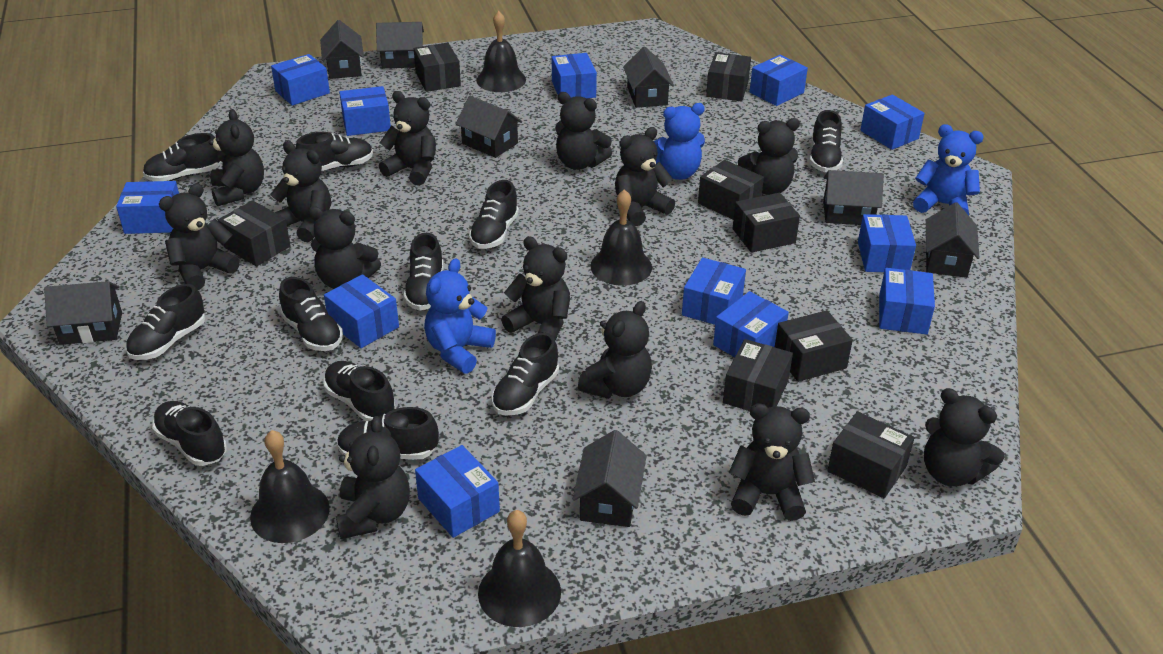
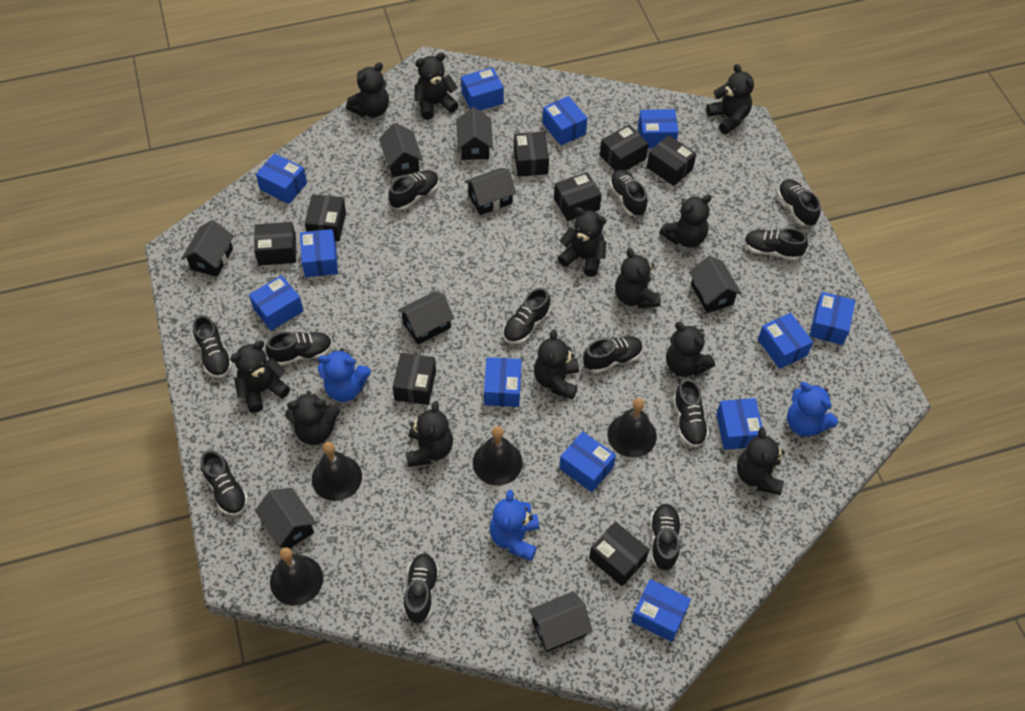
black shoe: 11 -> 12
black teddy bear: 13 -> 12

